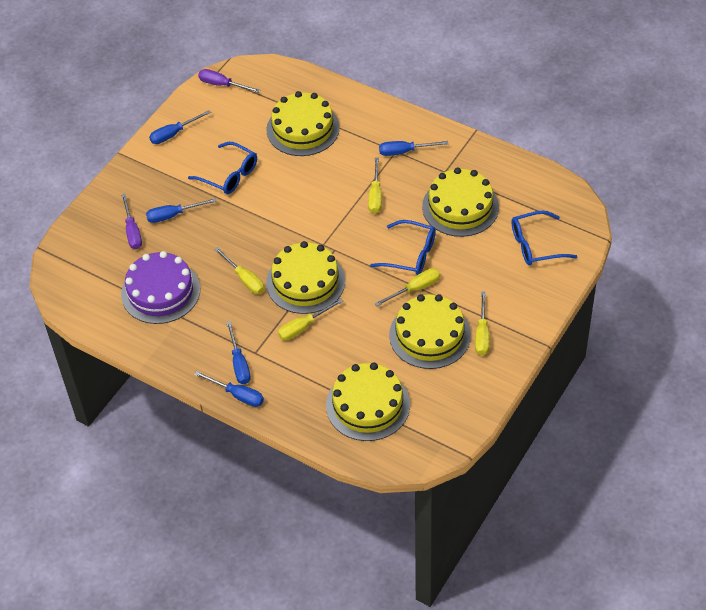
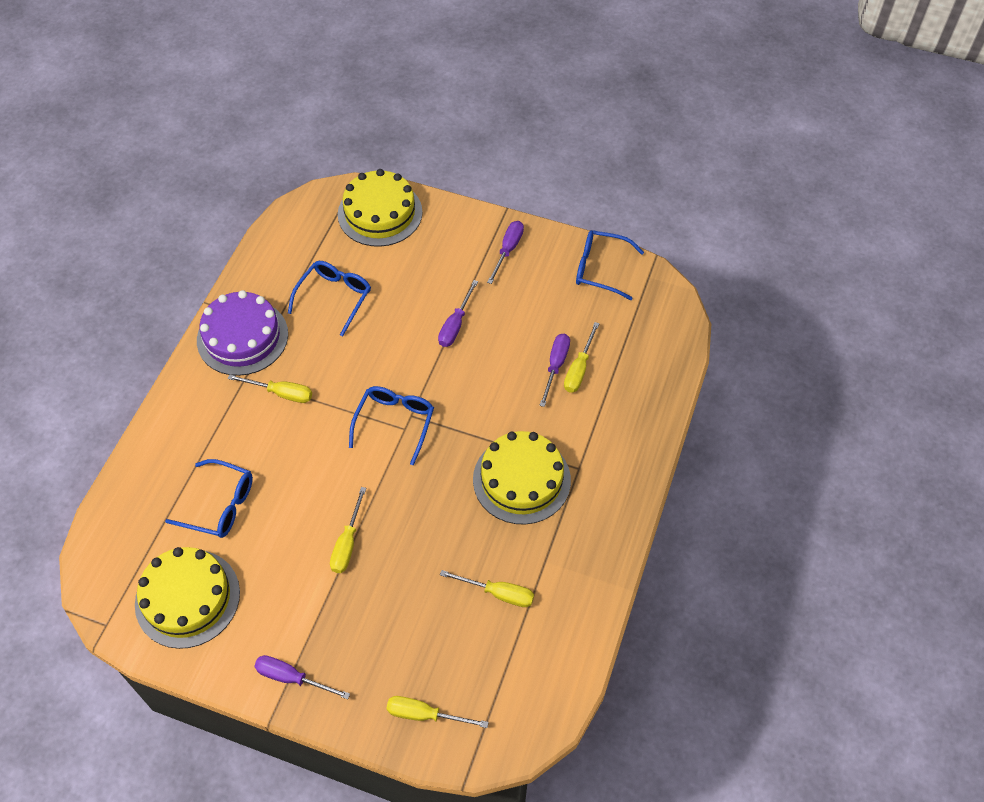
blue glasses: 3 -> 4
blue screwdriver: 5 -> 0
purple screwdriver: 2 -> 4
yellow cake: 5 -> 3

